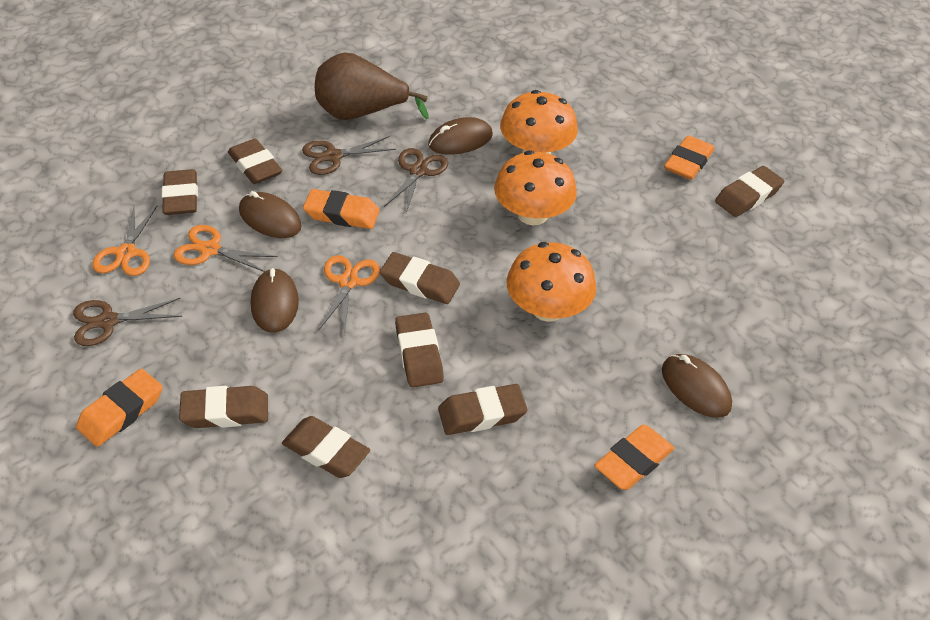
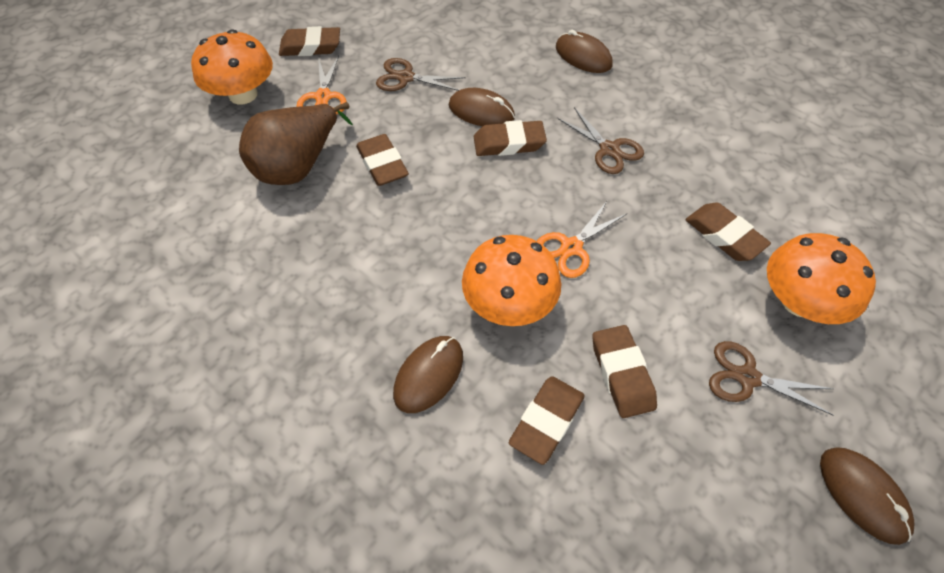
brown eraser: 8 -> 6
orange eraser: 4 -> 0
orange scissors: 3 -> 2

